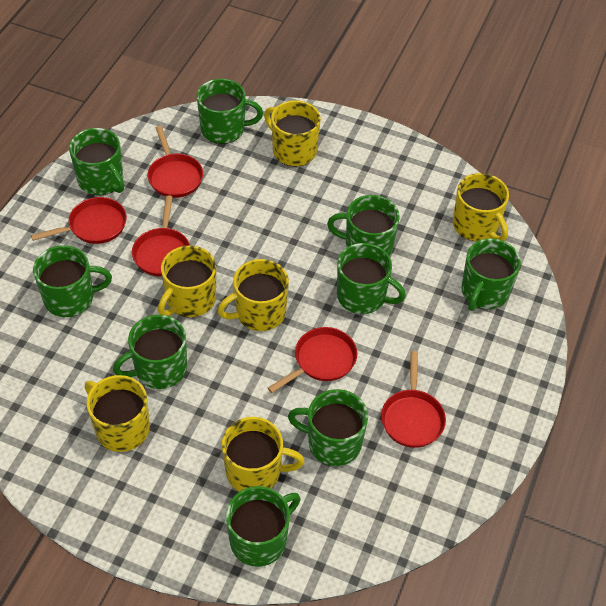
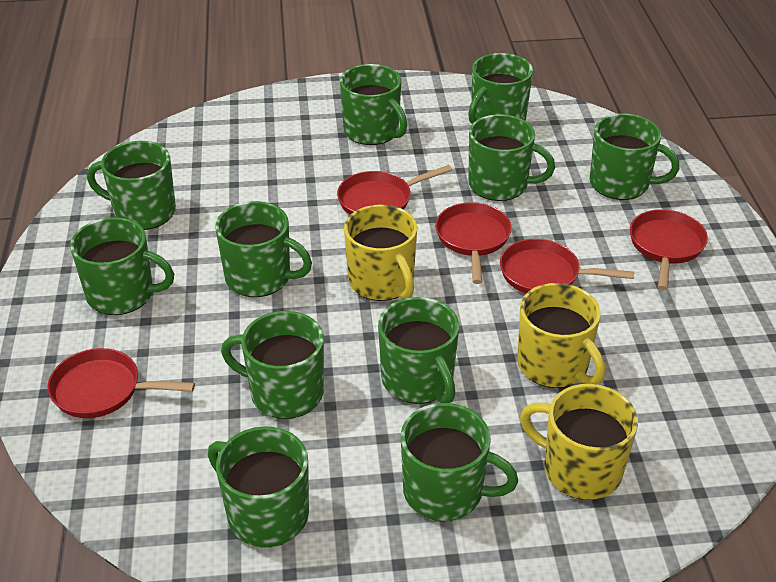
green mug: 9 -> 11
yellow mug: 6 -> 3

